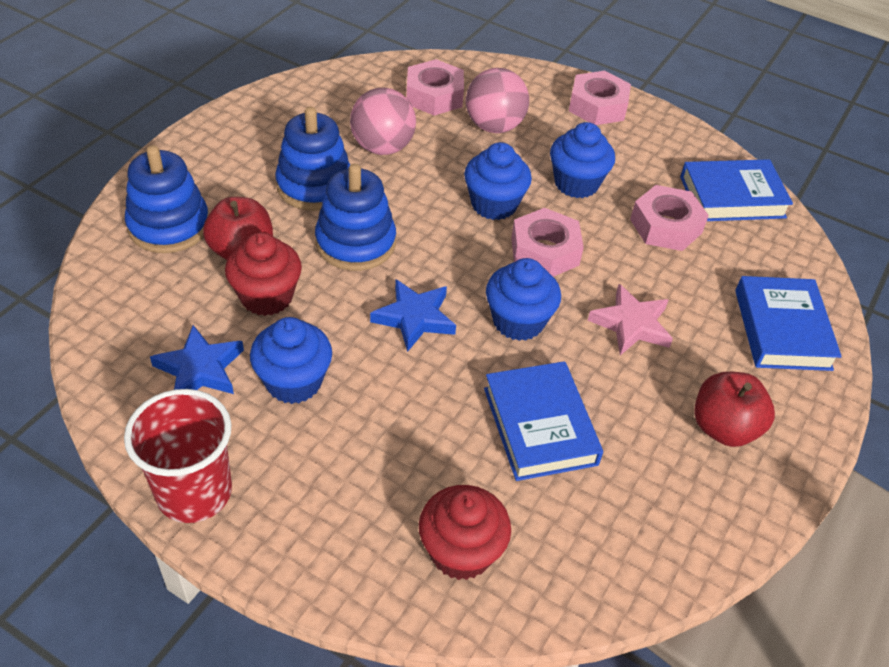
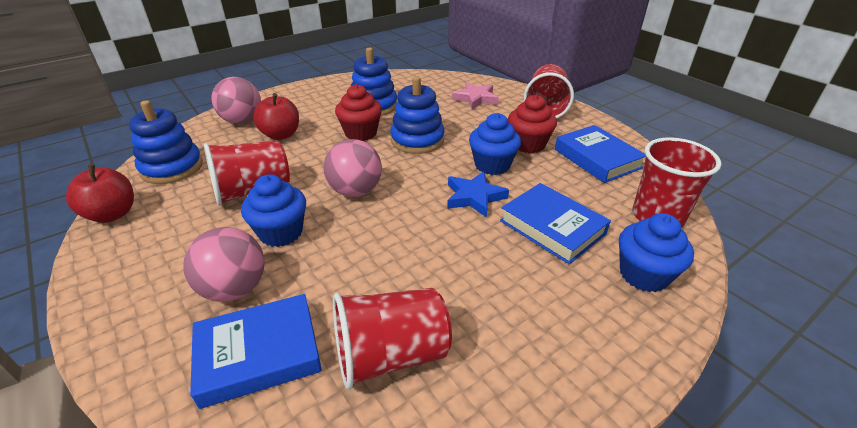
blue cupcake: 4 -> 3
blue star: 2 -> 1
pink ball: 2 -> 3
pink nut: 4 -> 0
red cup: 1 -> 4

